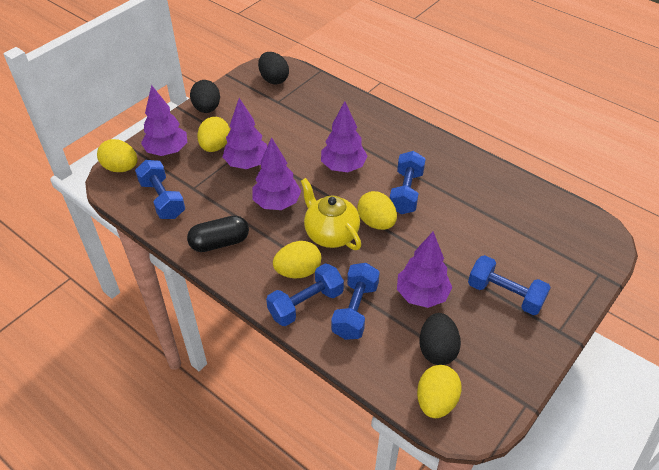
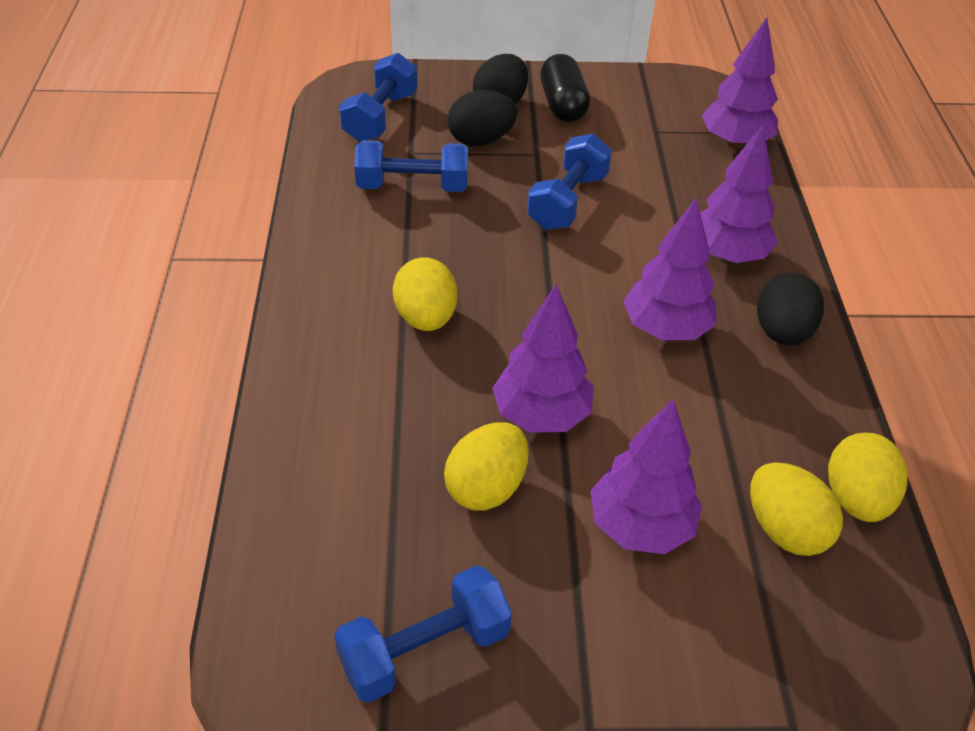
blue dumbbell: 5 -> 4
yellow egg: 5 -> 4
yellow teapot: 1 -> 0

